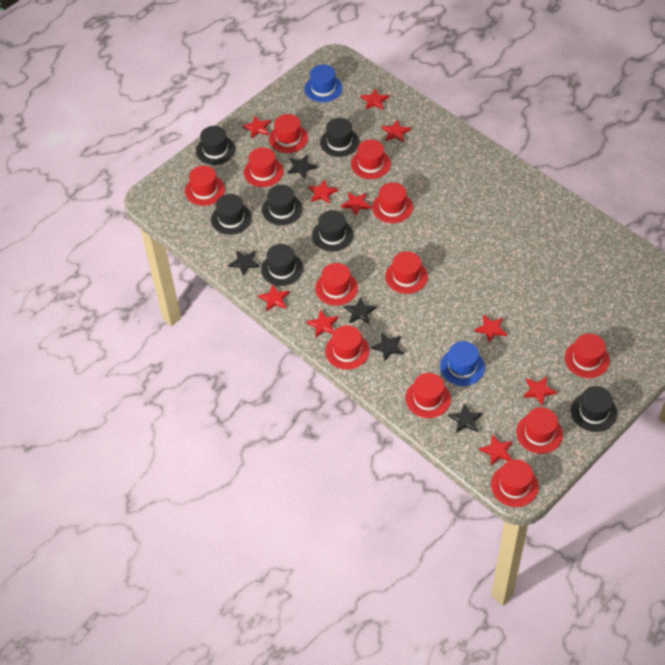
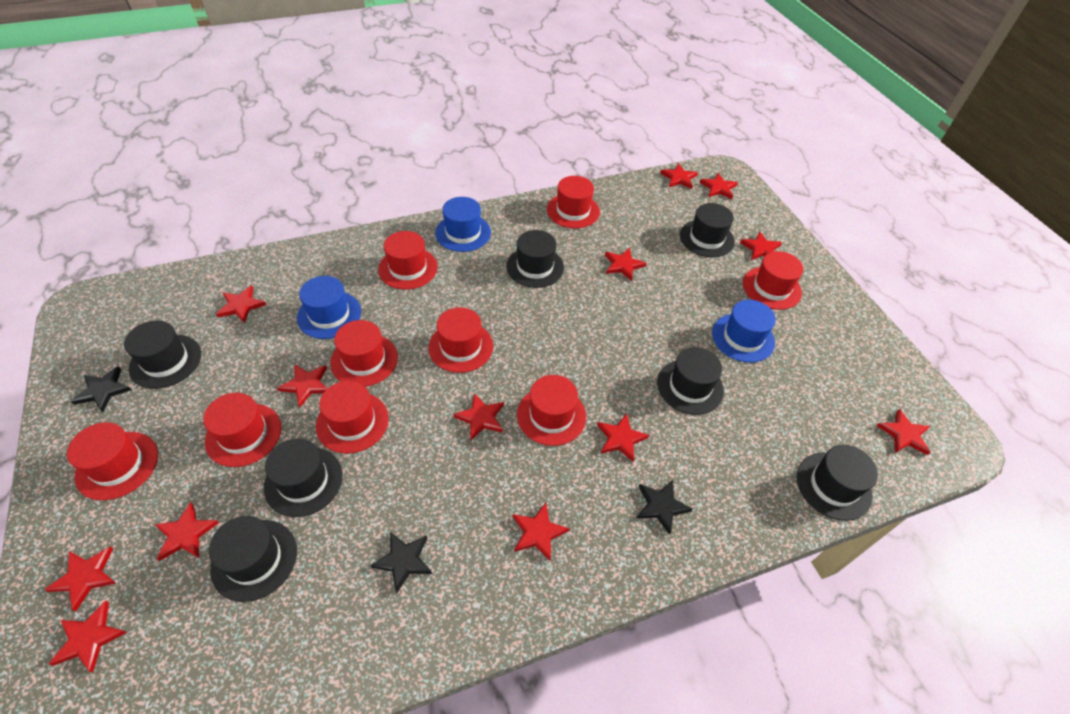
black star: 5 -> 3
blue hat: 2 -> 3
red hat: 12 -> 9
red star: 10 -> 13

